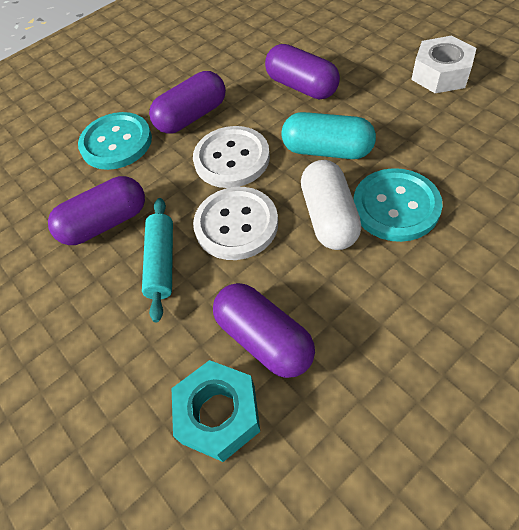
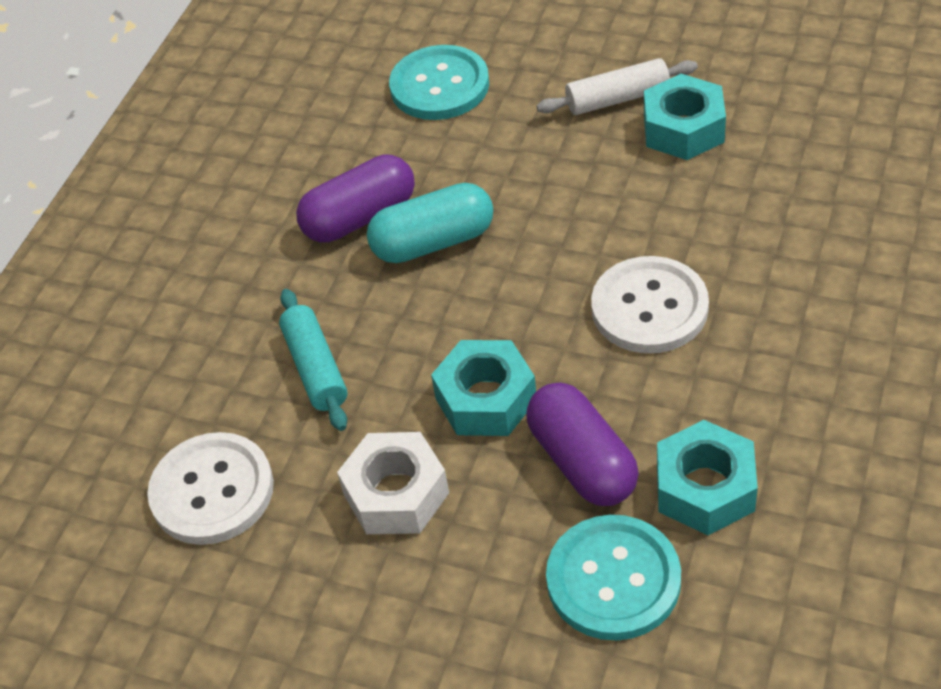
purple capsule: 4 -> 2
turquoise nut: 1 -> 3
white capsule: 1 -> 0
white rolling pin: 0 -> 1

